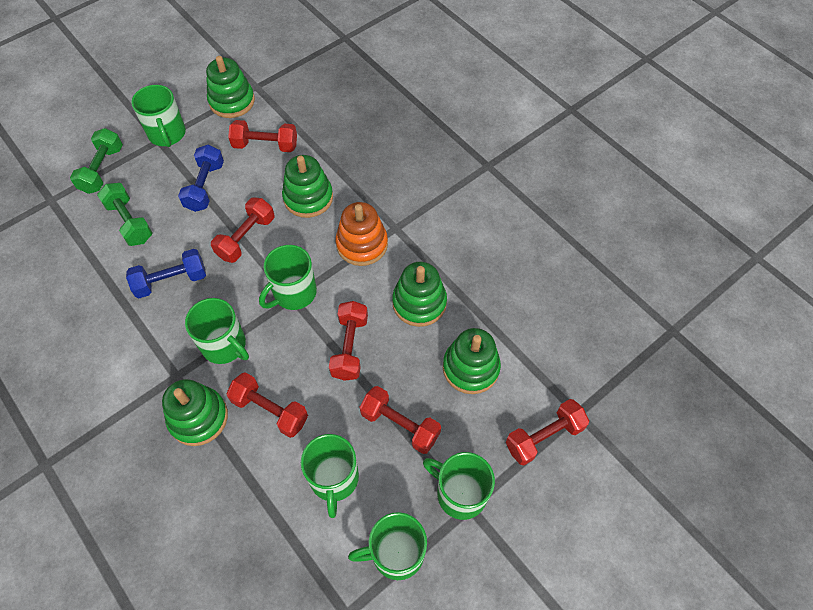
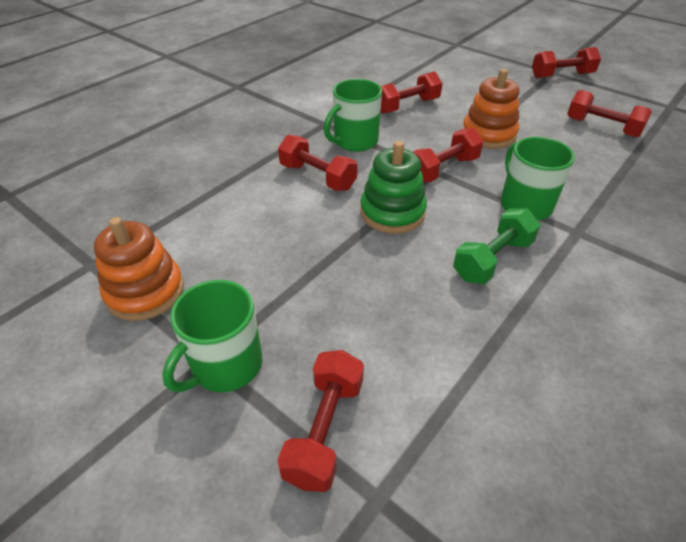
blue dumbbell: 2 -> 0
green dumbbell: 2 -> 1
green mug: 6 -> 3
green stacking toy: 5 -> 1
orange stacking toy: 1 -> 2

